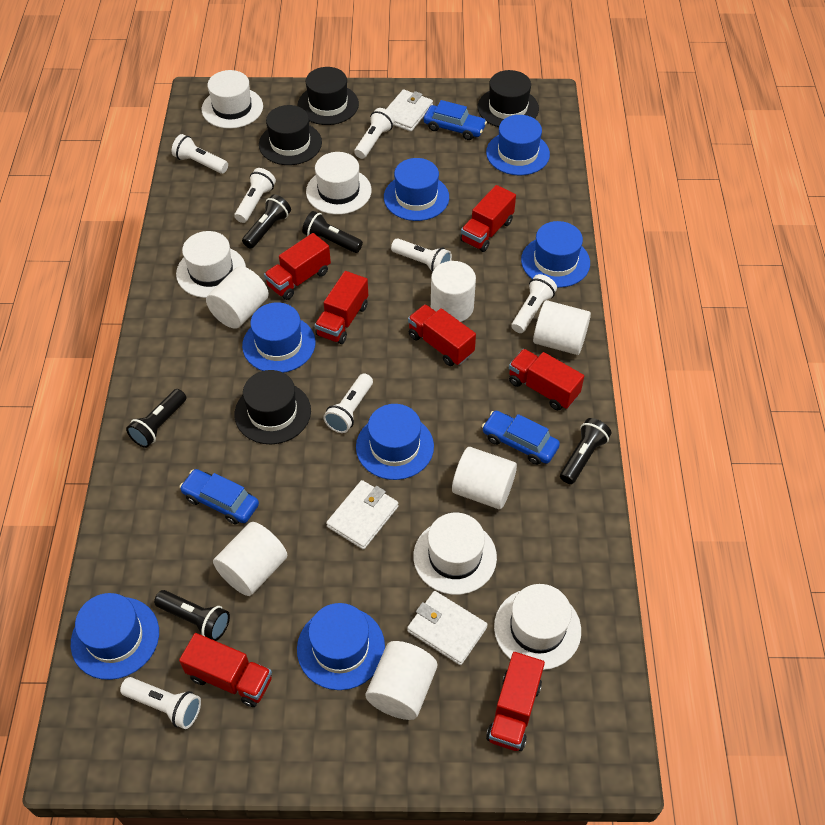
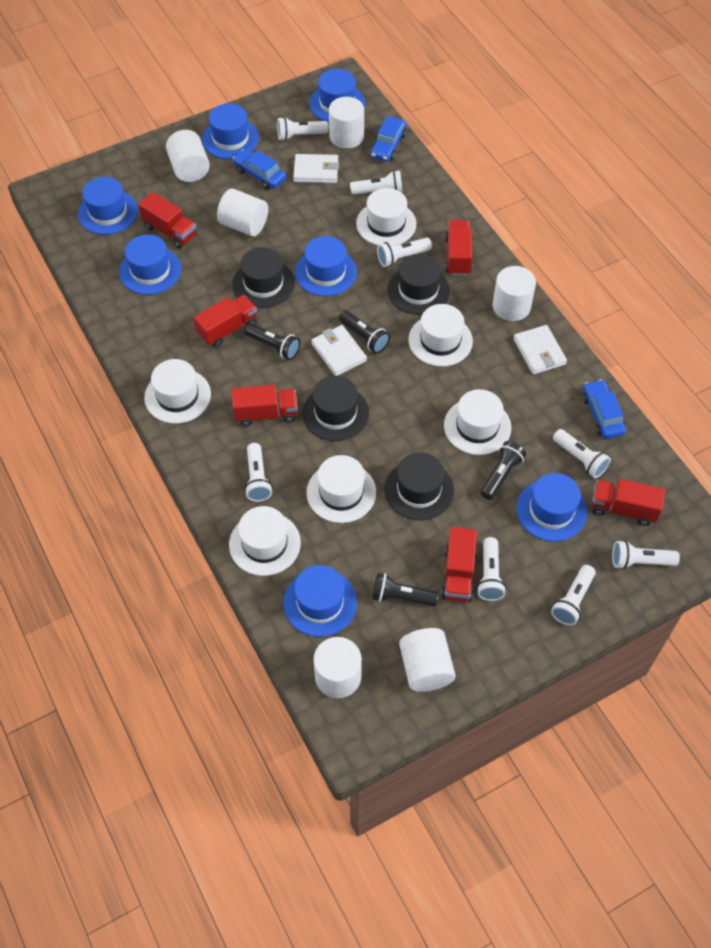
black flashlight: 5 -> 4
red truck: 7 -> 6
white flashlight: 7 -> 8
white hat: 5 -> 6

